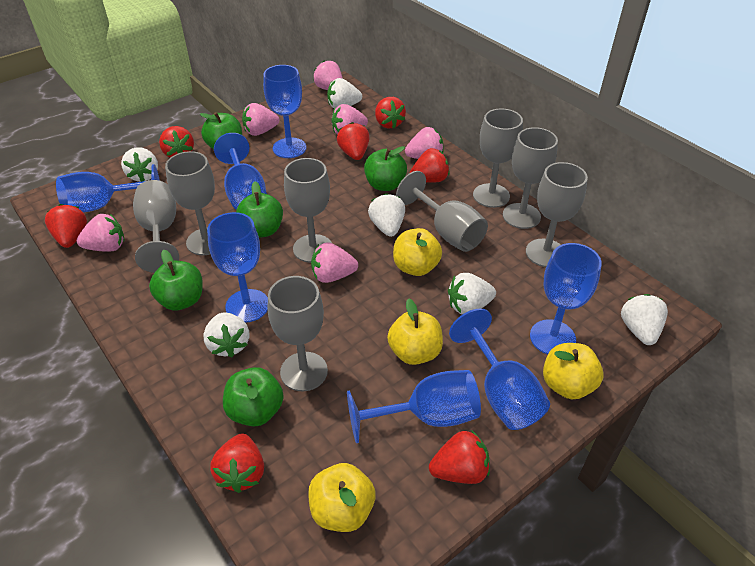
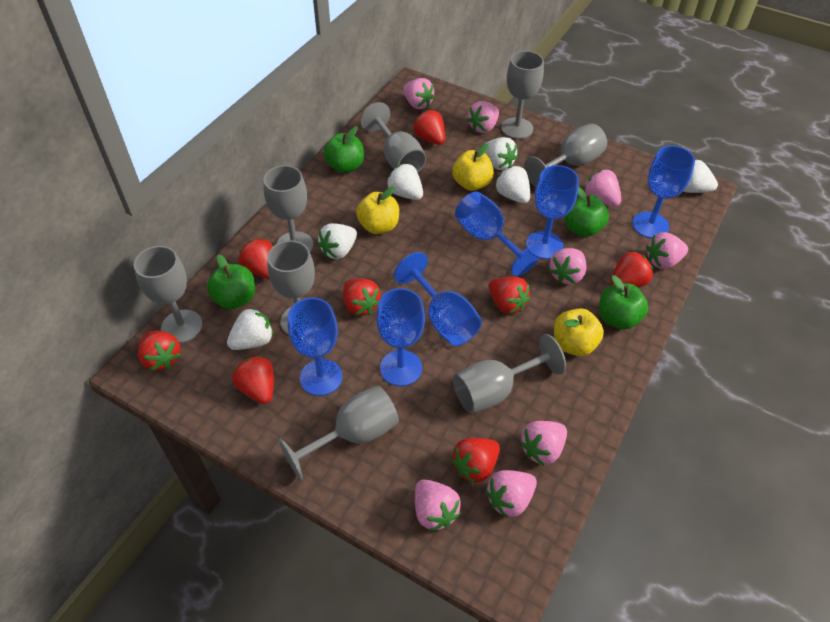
blue goblet: 7 -> 6
green apple: 5 -> 4
pink strawberry: 6 -> 8
red strawberry: 7 -> 8
yellow apple: 4 -> 3

